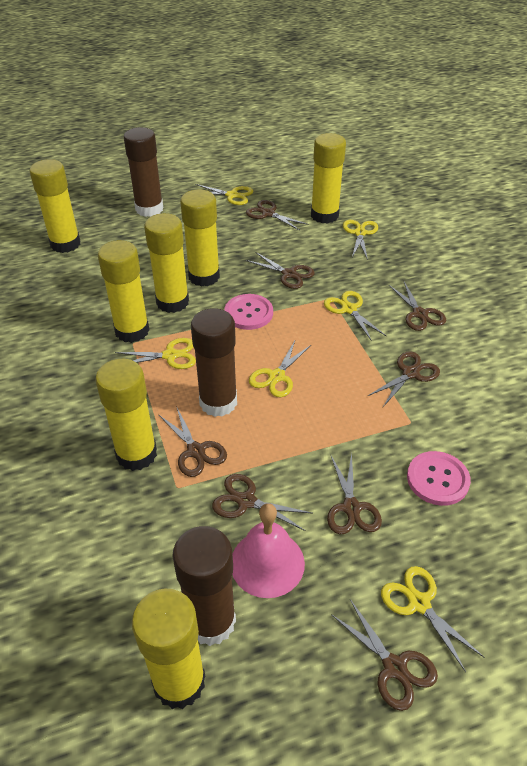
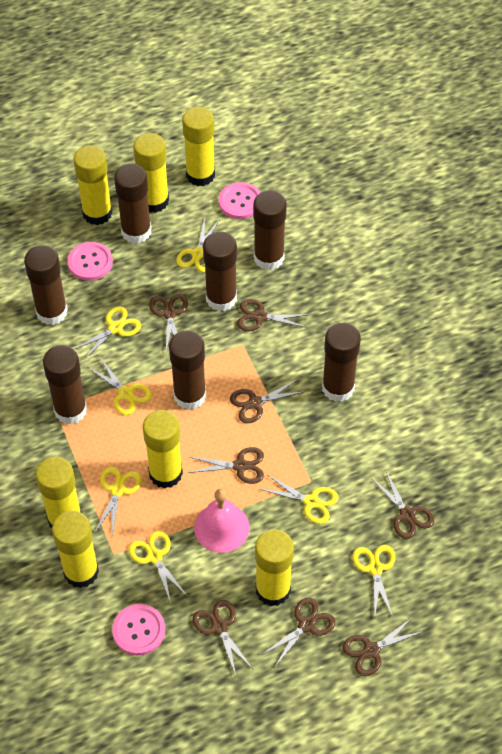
brown glue stick: 3 -> 7
pink button: 2 -> 3
yellow scissors: 6 -> 7

